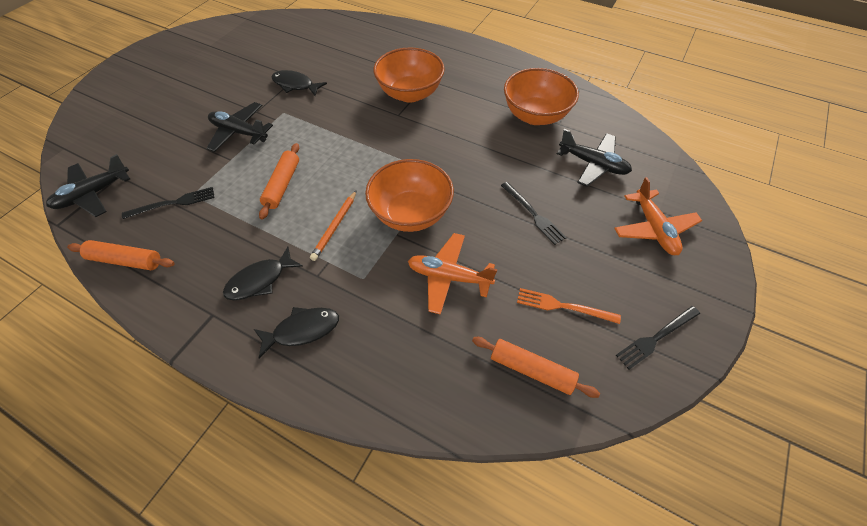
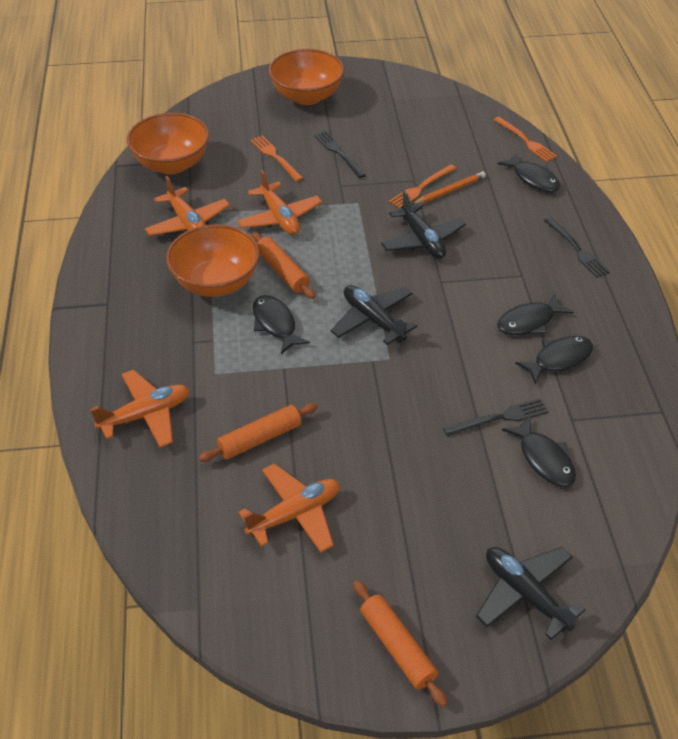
black fish: 3 -> 5
orange fork: 1 -> 3
orange plane: 2 -> 4

